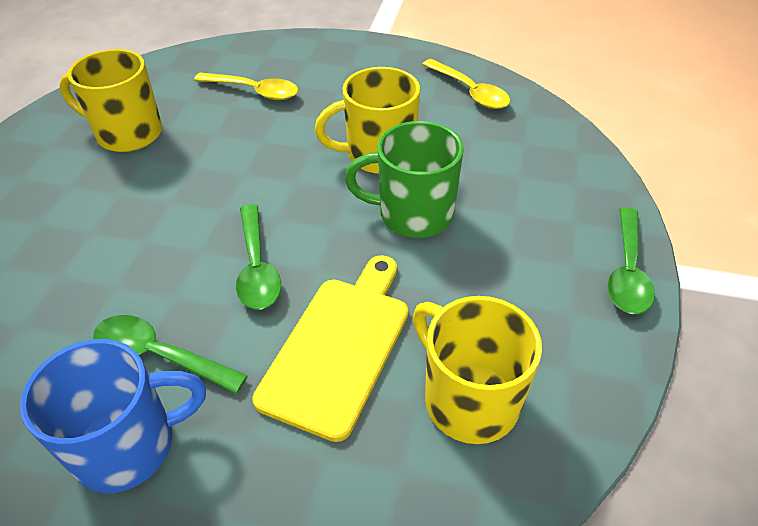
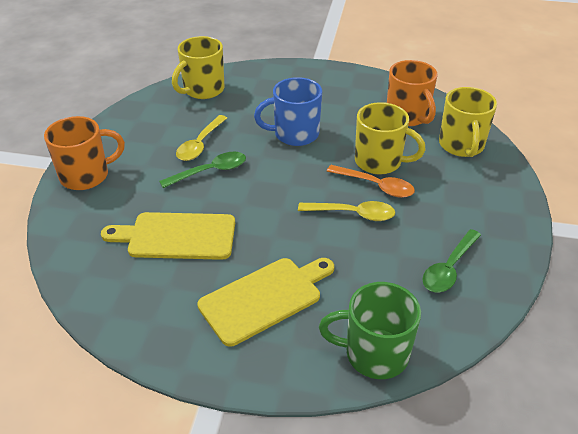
green spoon: 3 -> 2
orange mug: 0 -> 2
orange spoon: 0 -> 1
yellow cutting board: 1 -> 2

